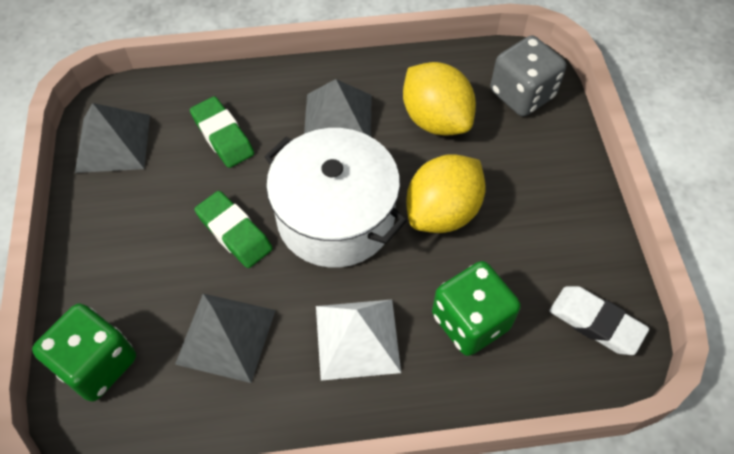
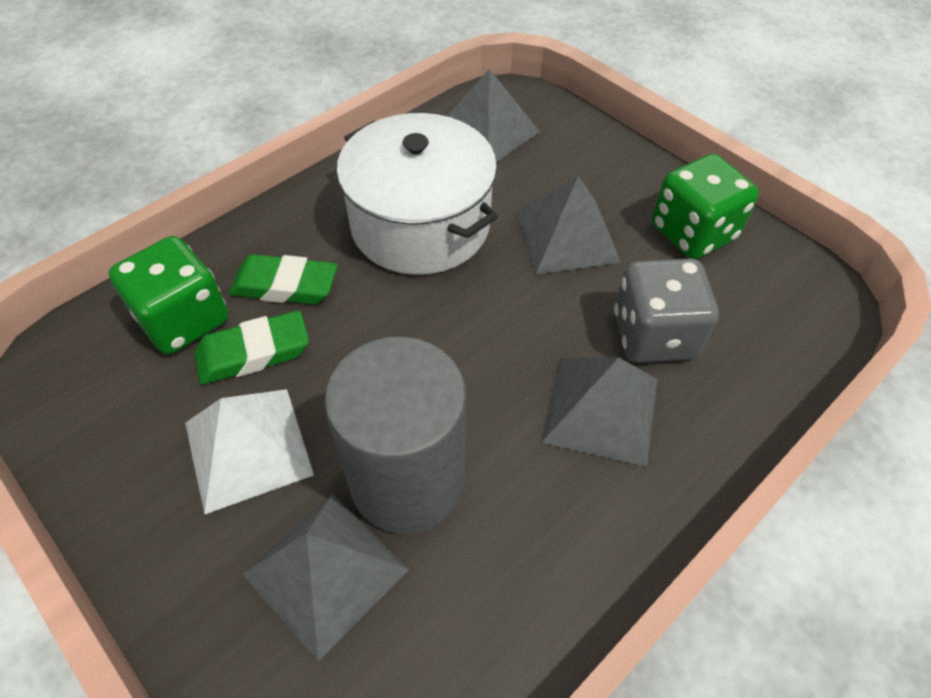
grey cylinder: 0 -> 1
grey pyramid: 3 -> 4
white eraser: 1 -> 0
yellow lemon: 2 -> 0

